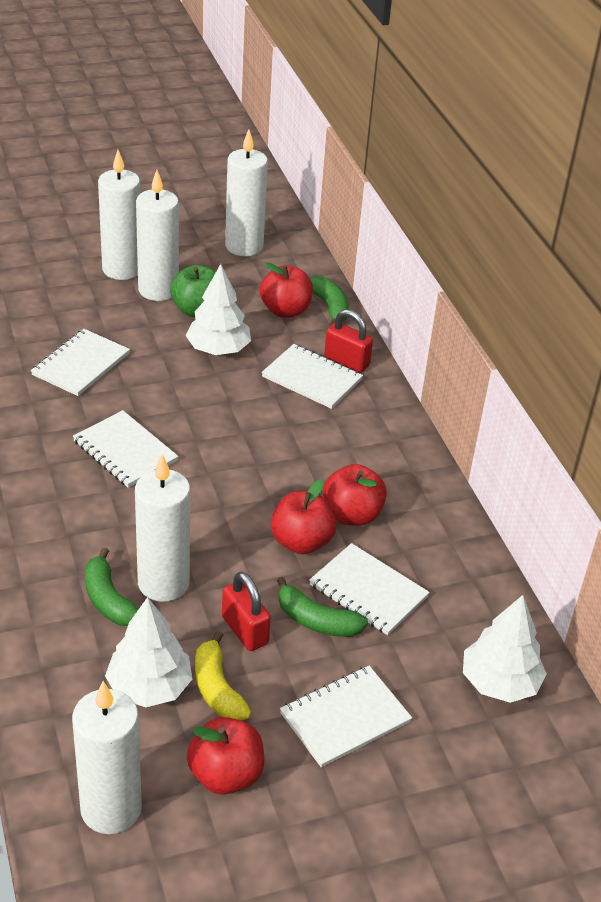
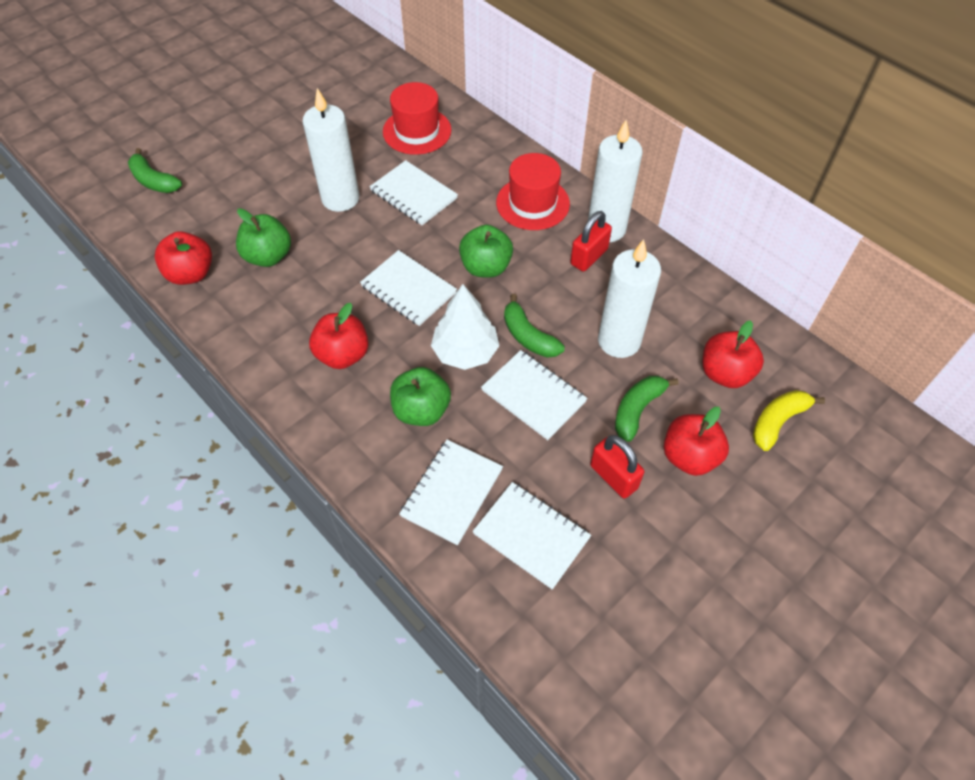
green apple: 1 -> 3
red hat: 0 -> 2
white candle: 5 -> 3
white tree: 3 -> 1

